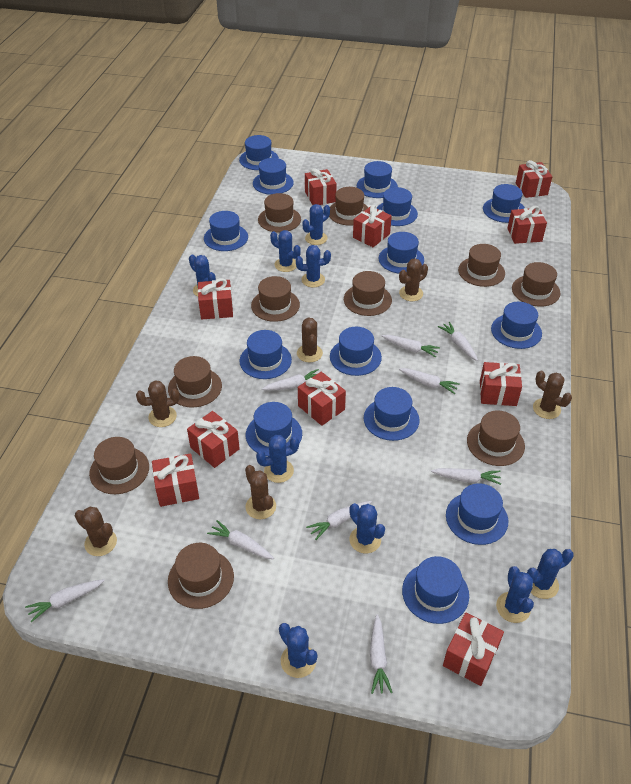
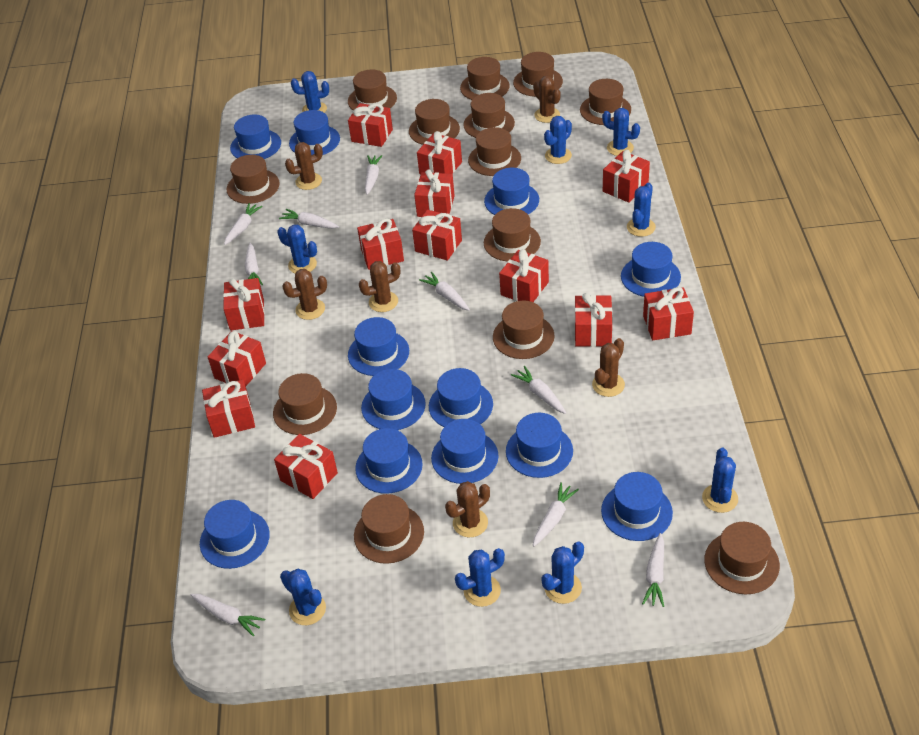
blue hat: 14 -> 12
brown hat: 10 -> 13
red gift: 10 -> 13

